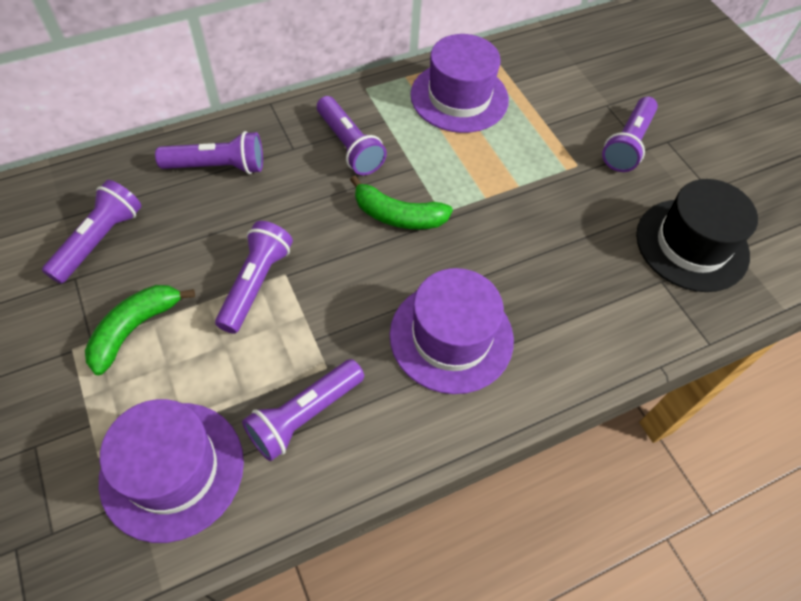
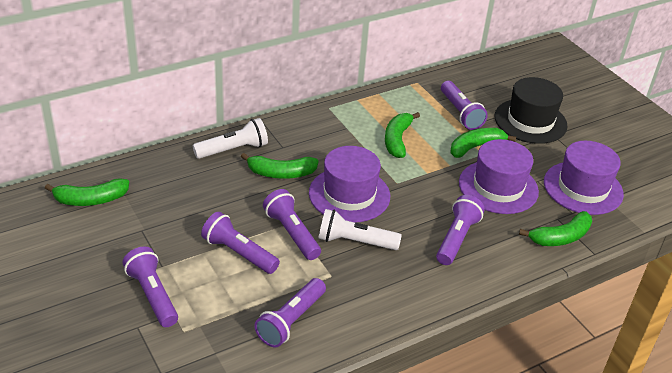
green banana: 2 -> 5
white flashlight: 0 -> 2

